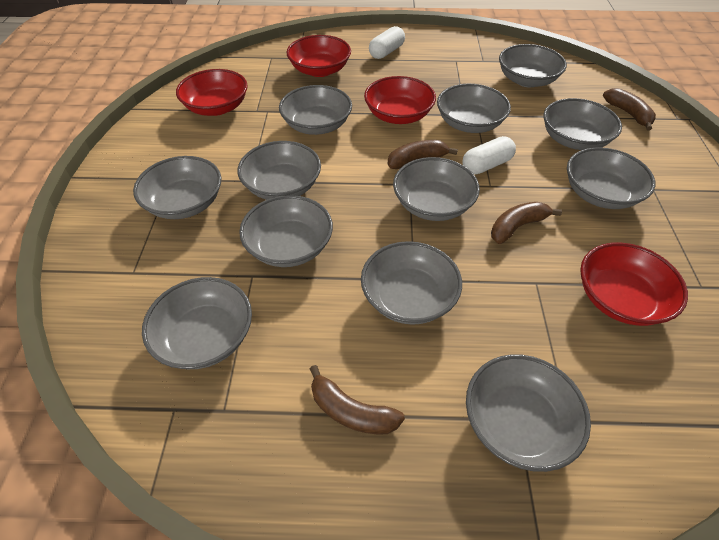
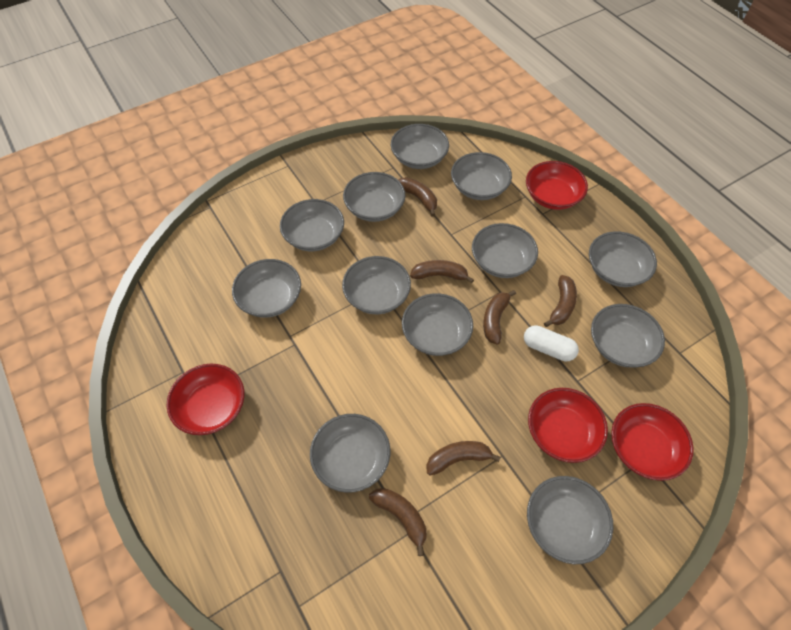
brown banana: 4 -> 6
white capsule: 2 -> 1

